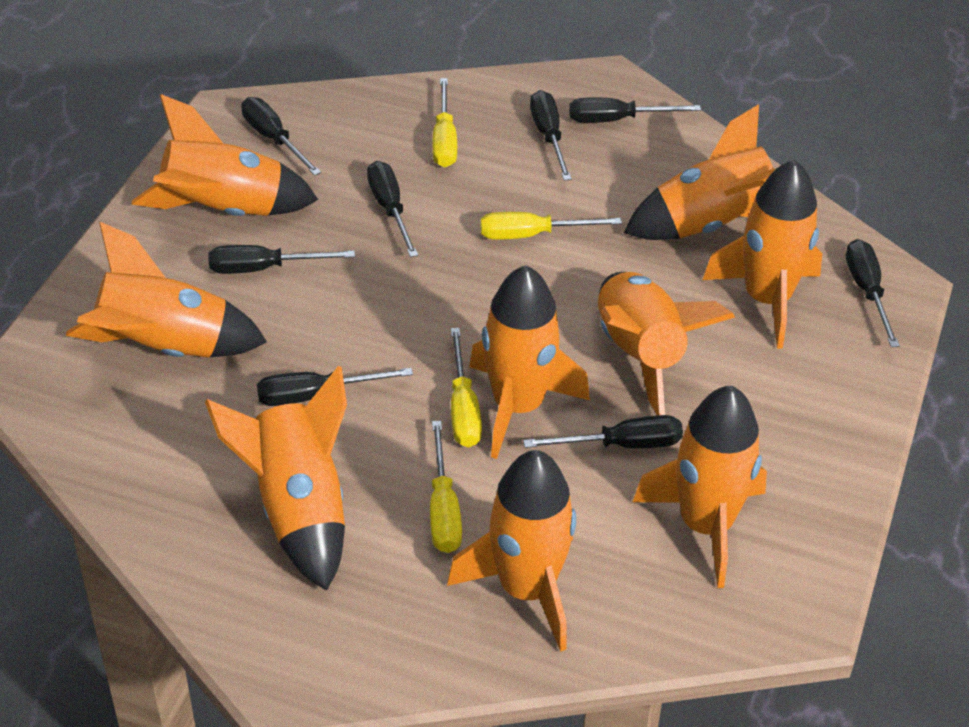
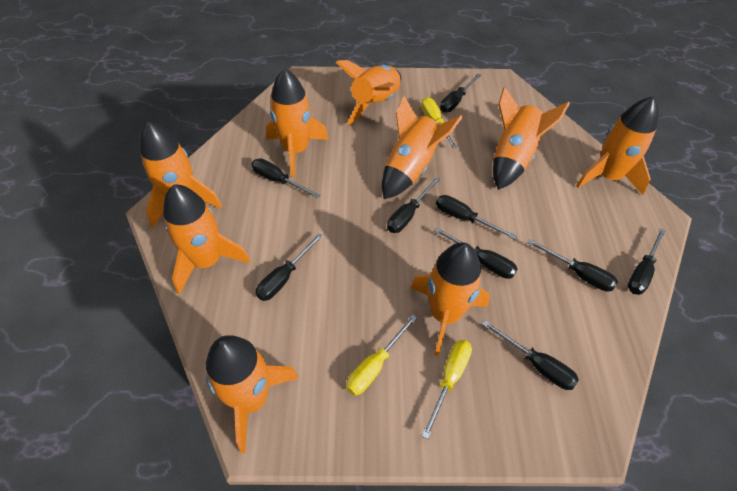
black screwdriver: 8 -> 9
yellow screwdriver: 4 -> 3

